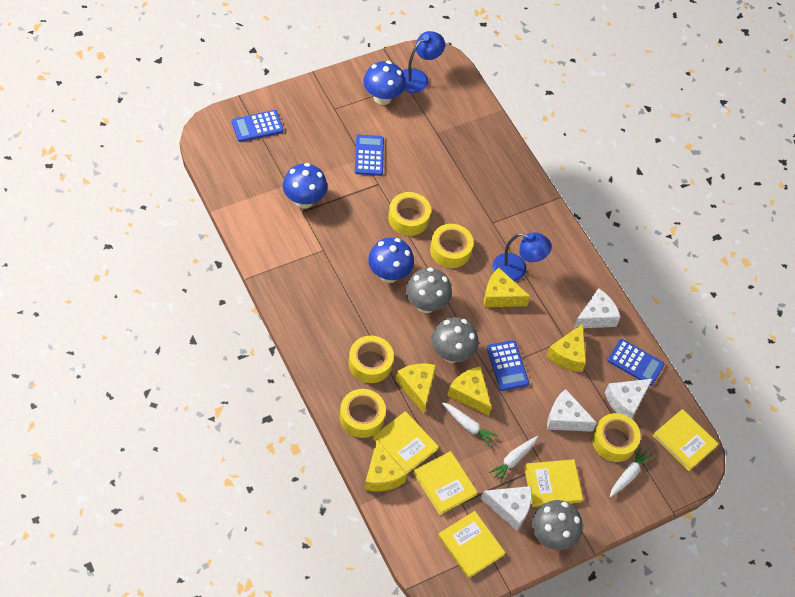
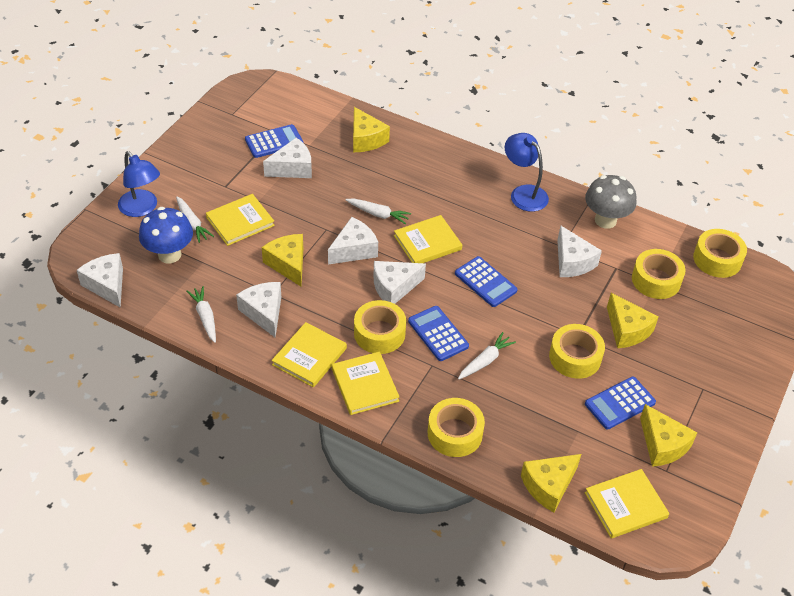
blue mushroom: 3 -> 1
grey mushroom: 3 -> 1
white carrot: 3 -> 4
white cheese: 4 -> 6

